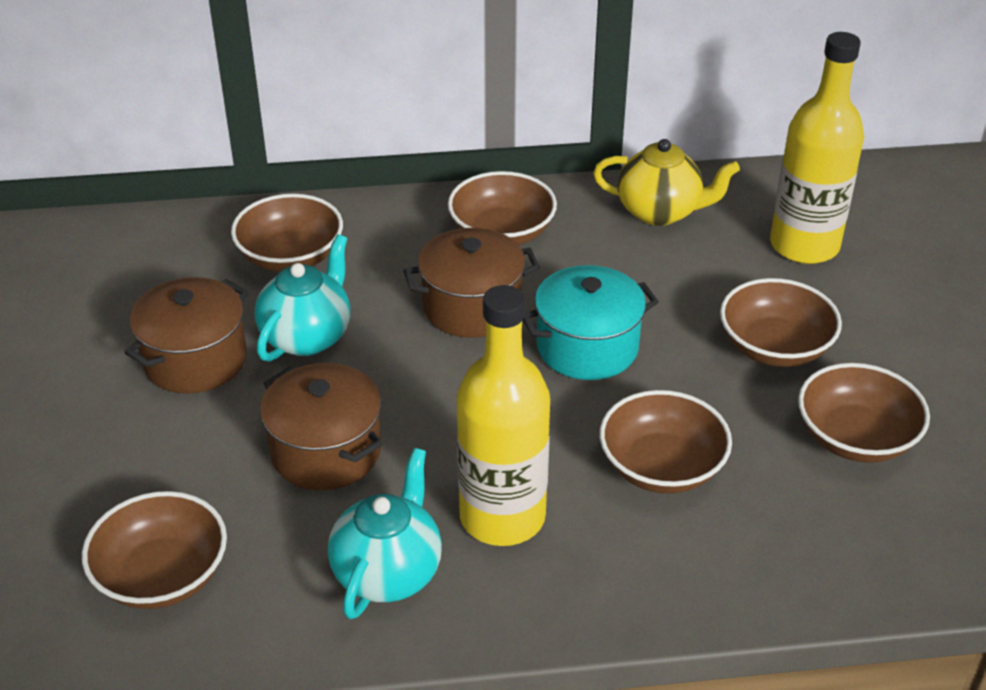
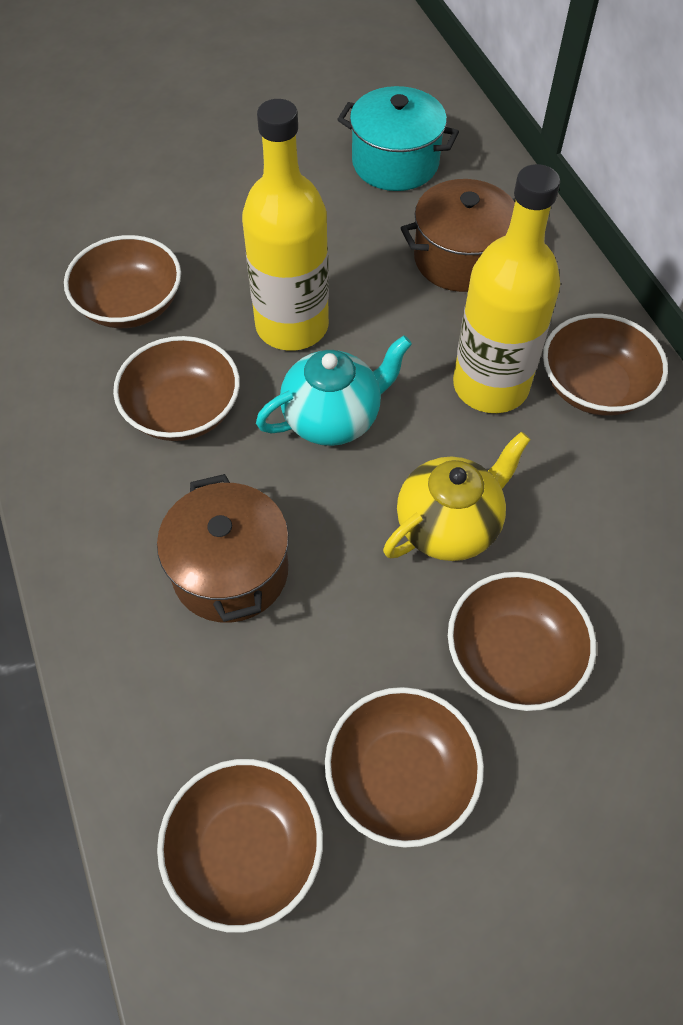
brown pot: 3 -> 2
turquoise teapot: 2 -> 1

